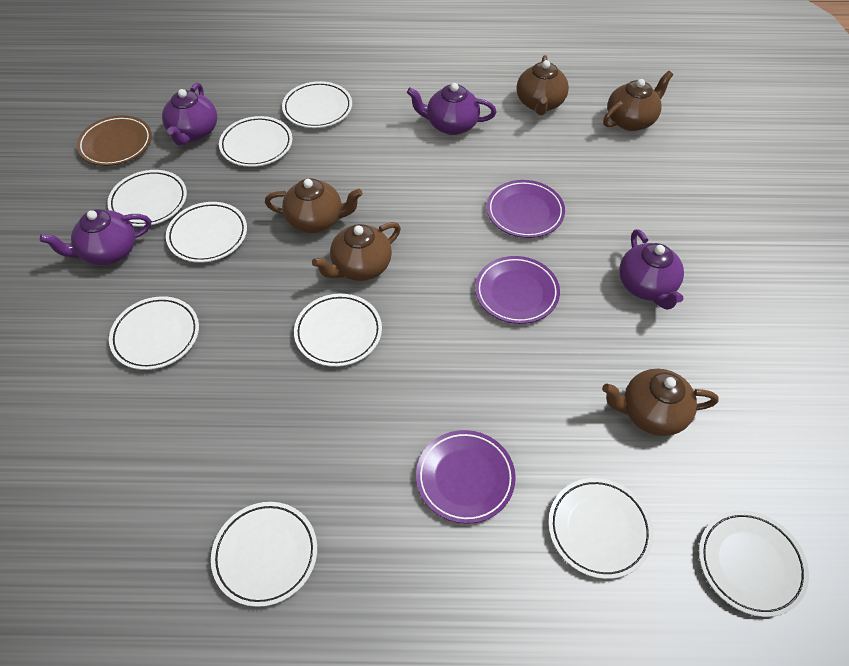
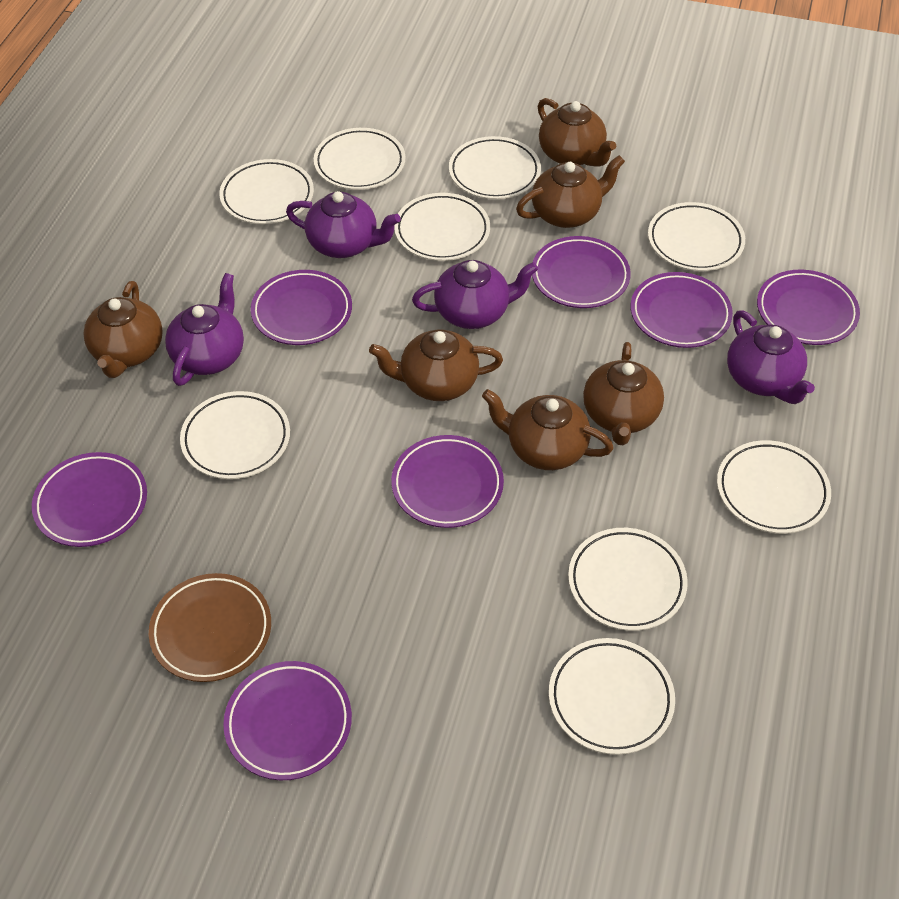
brown teapot: 5 -> 6
purple plate: 3 -> 7

